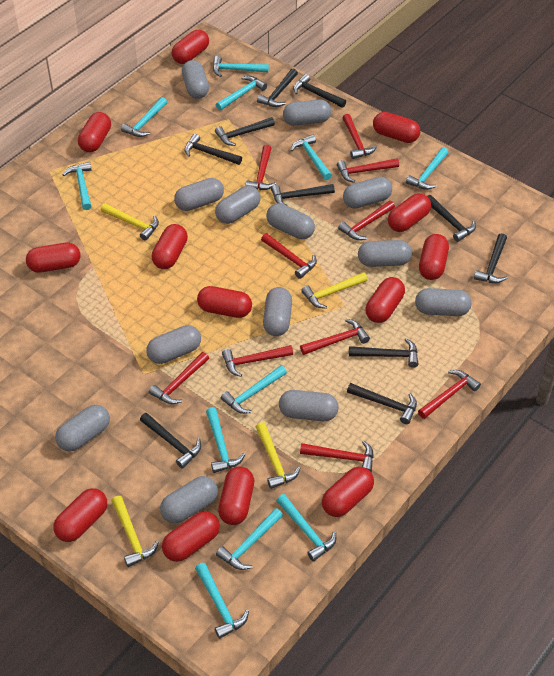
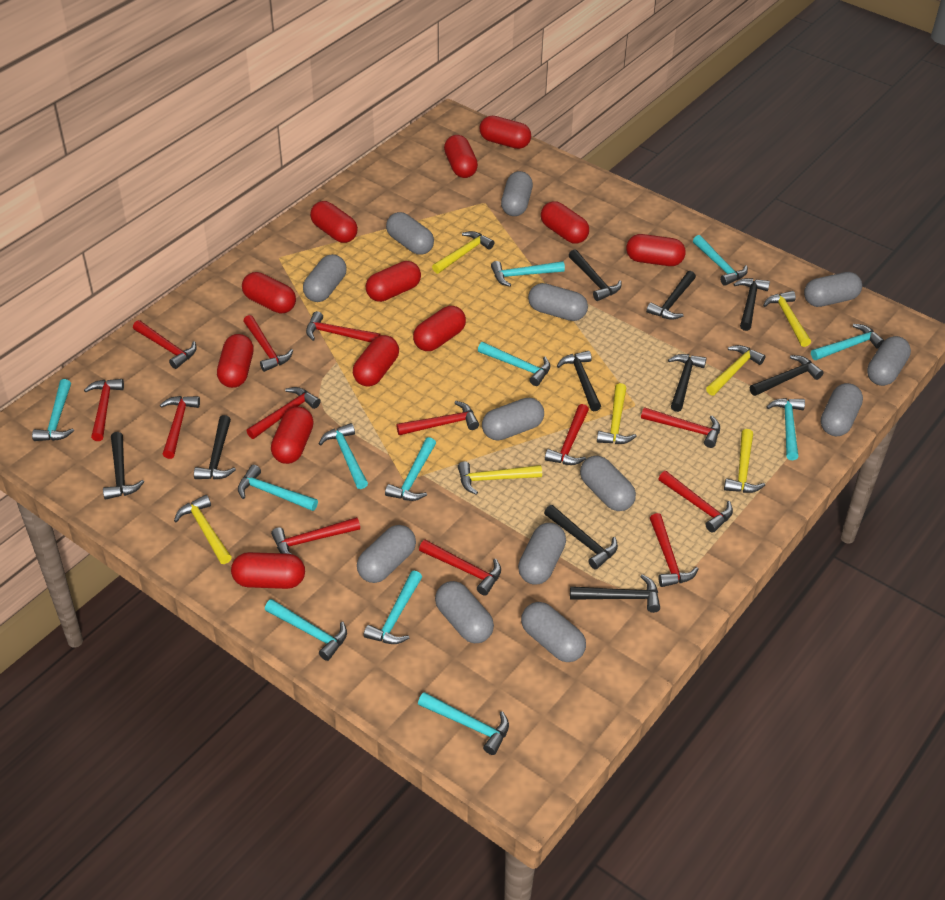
red capsule: 13 -> 12
red hammer: 10 -> 13
turquoise hammer: 11 -> 12
yellow hammer: 4 -> 7

